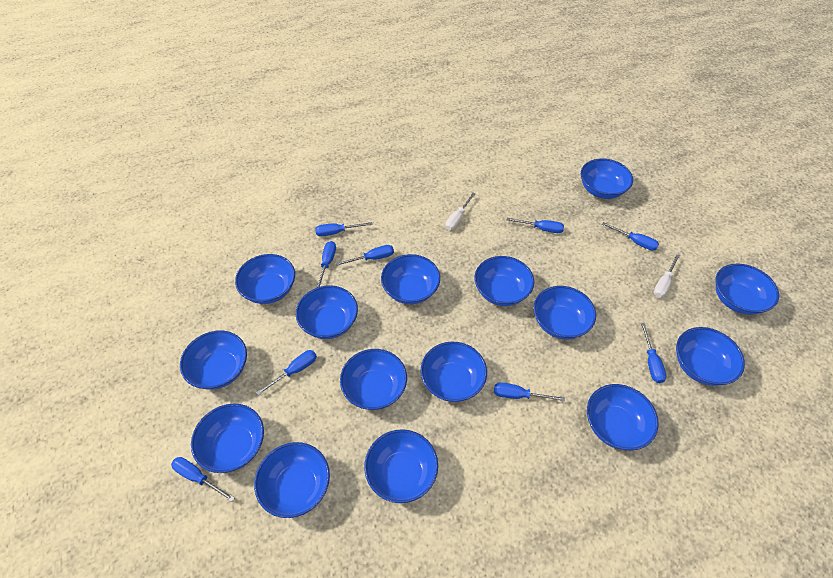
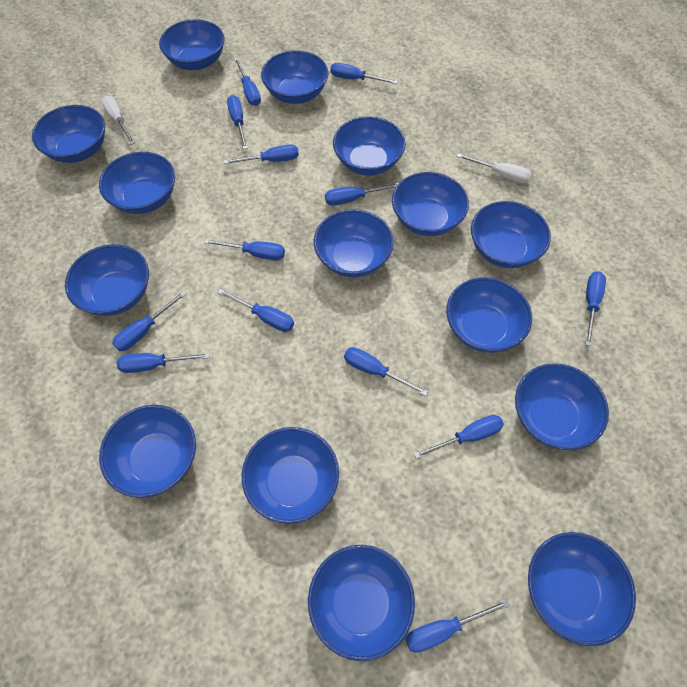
blue screwdriver: 9 -> 13

